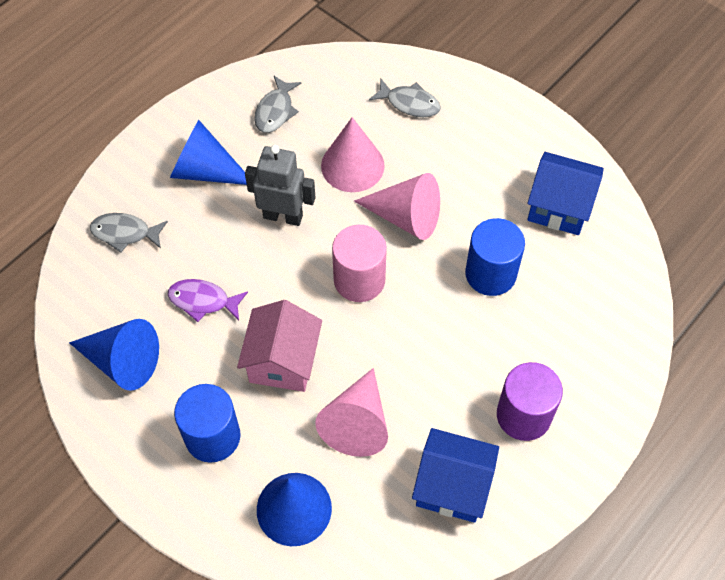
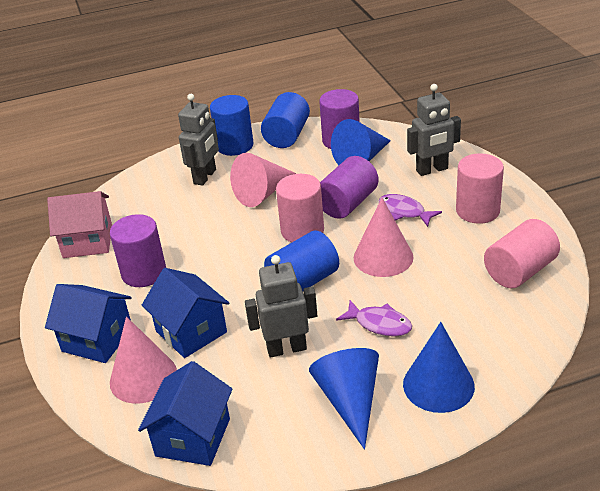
blue cylinder: 2 -> 3
blue house: 2 -> 3
grey fish: 3 -> 0
grey robot: 1 -> 3
pink cylinder: 1 -> 3
purple cylinder: 1 -> 3
purple fish: 1 -> 2

